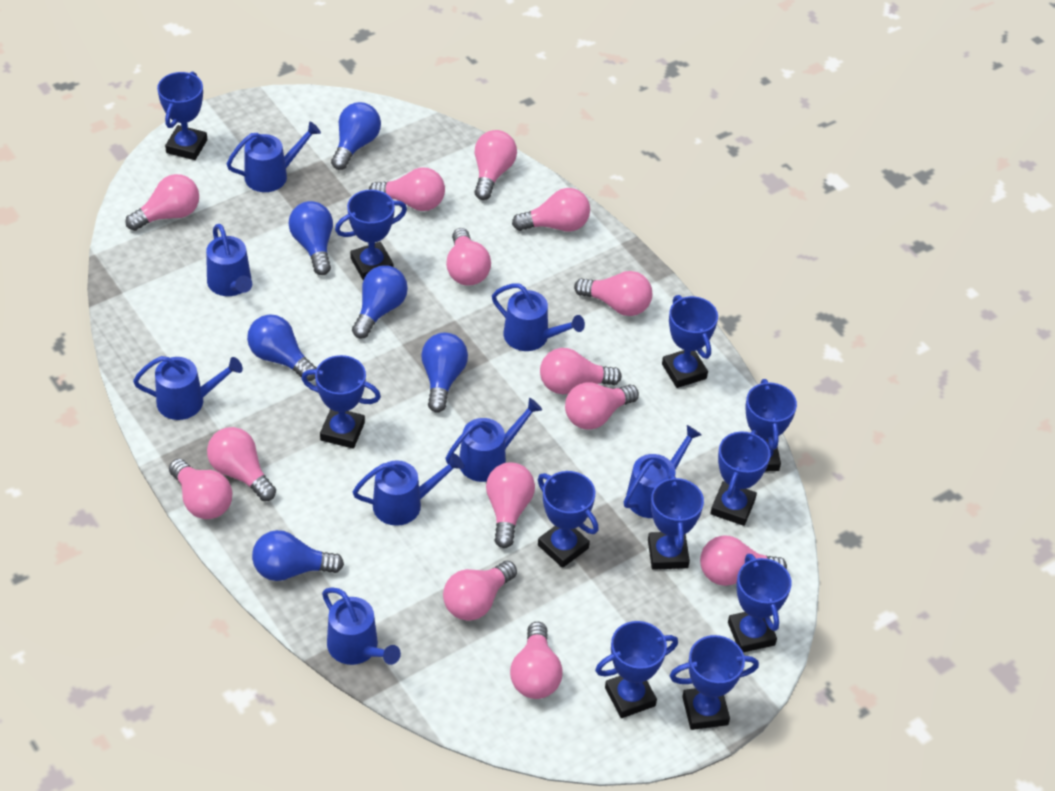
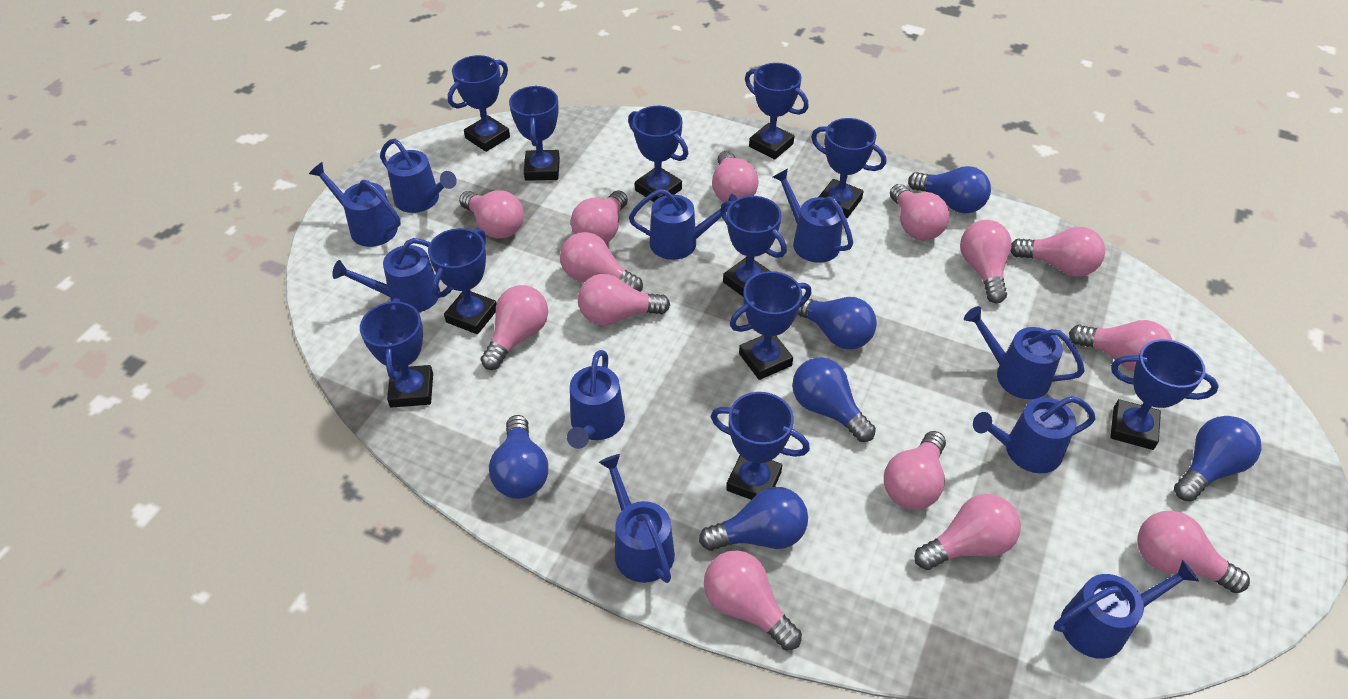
blue watering can: 8 -> 10

